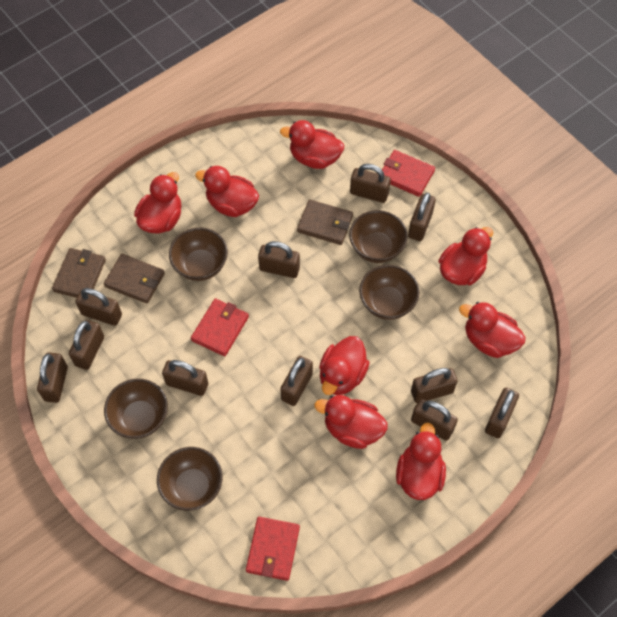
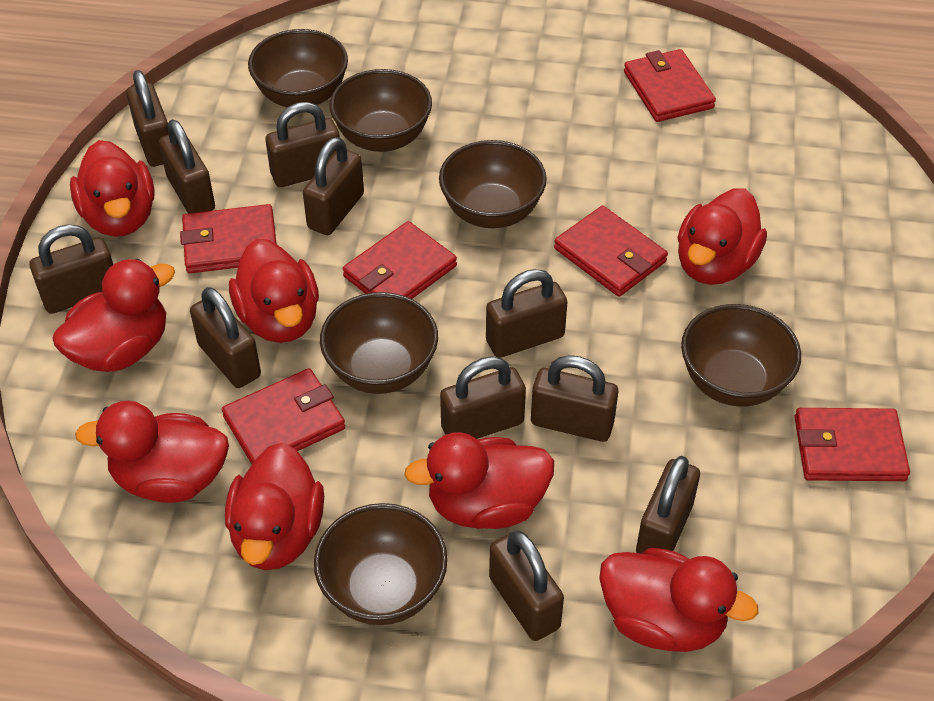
brown bowl: 5 -> 6
brown wallet: 3 -> 0
red wallet: 3 -> 6

